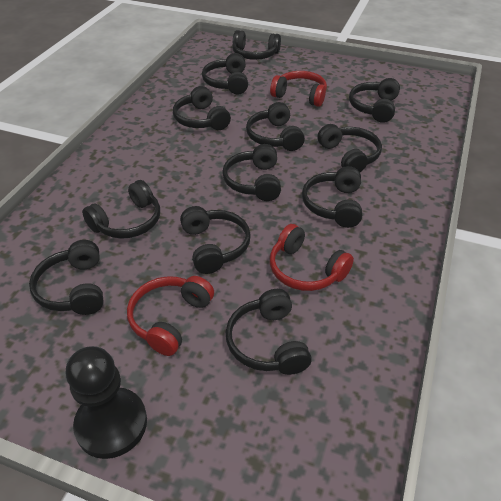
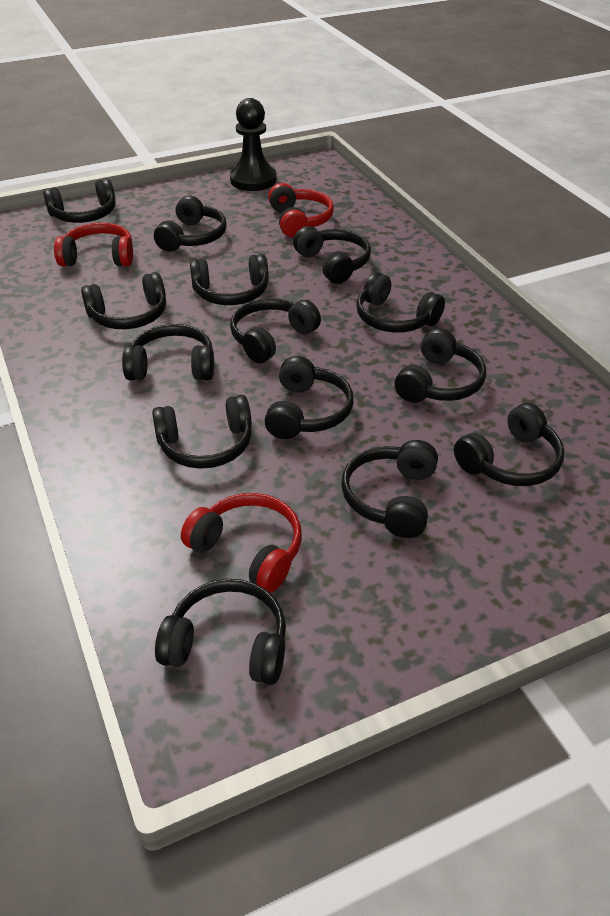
black headphones: 12 -> 14

